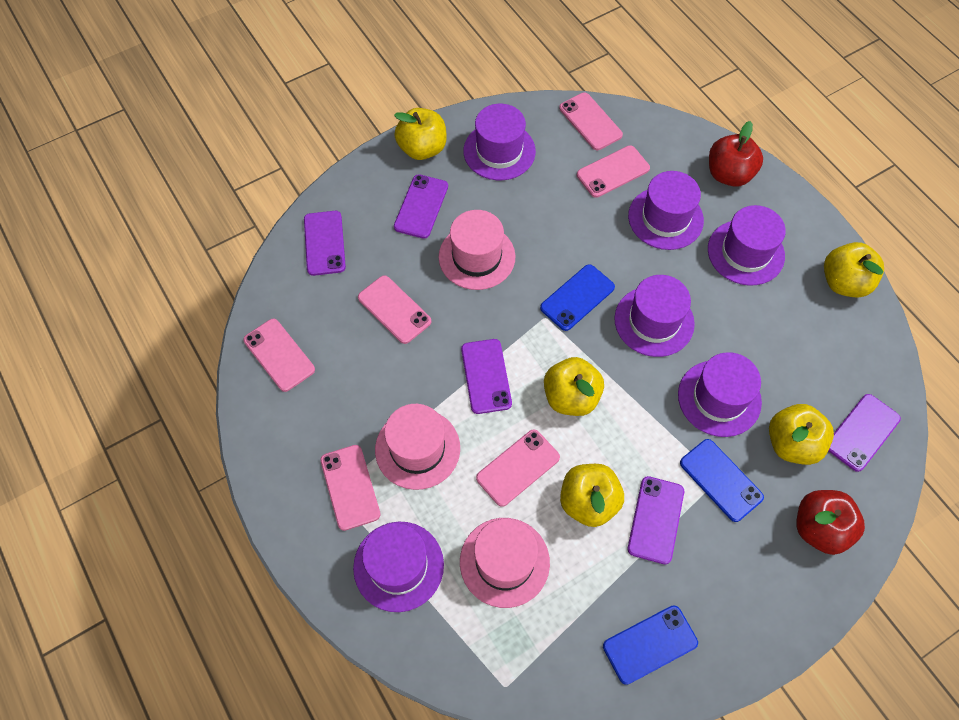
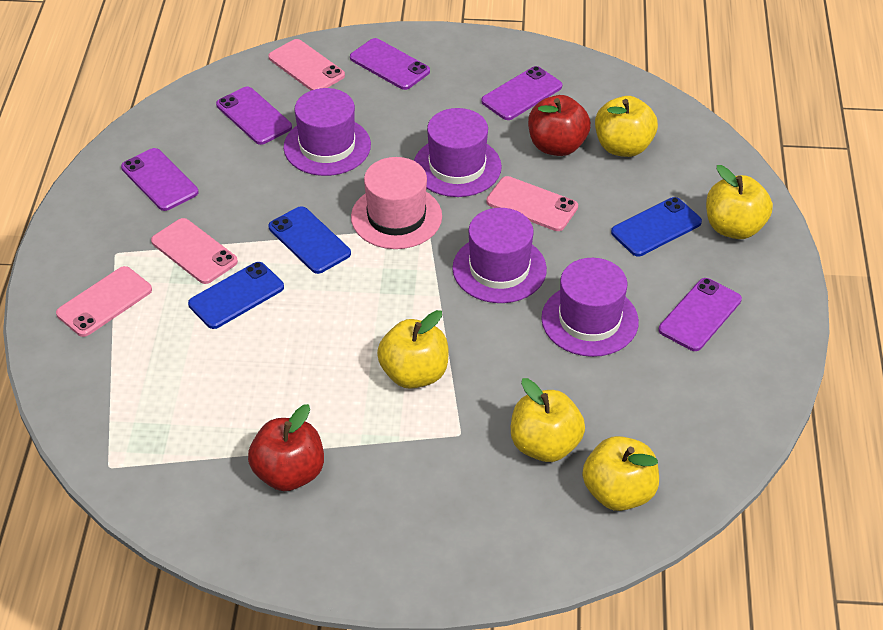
pink hat: 3 -> 1
pink phone: 6 -> 4
purple hat: 6 -> 4

